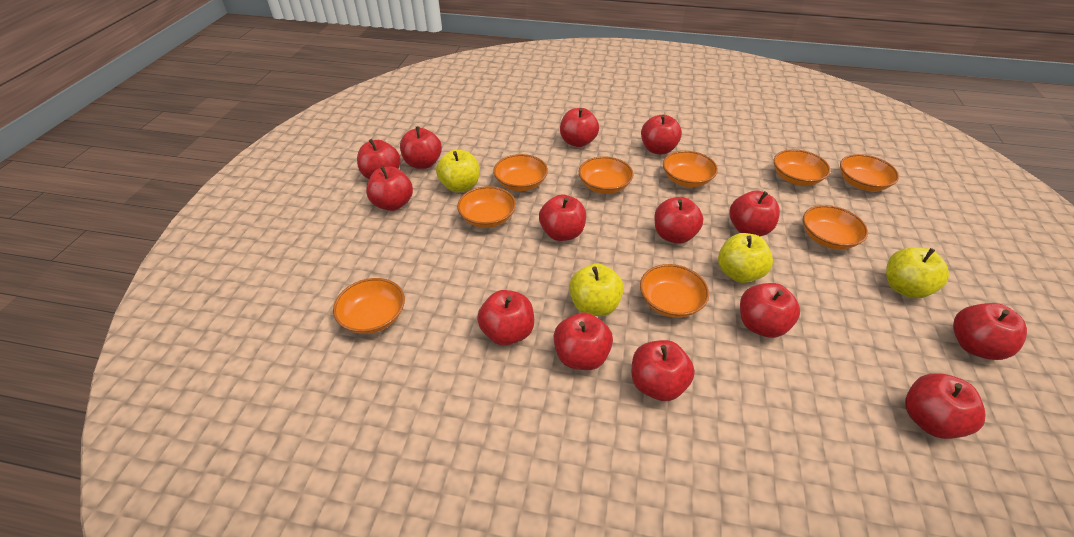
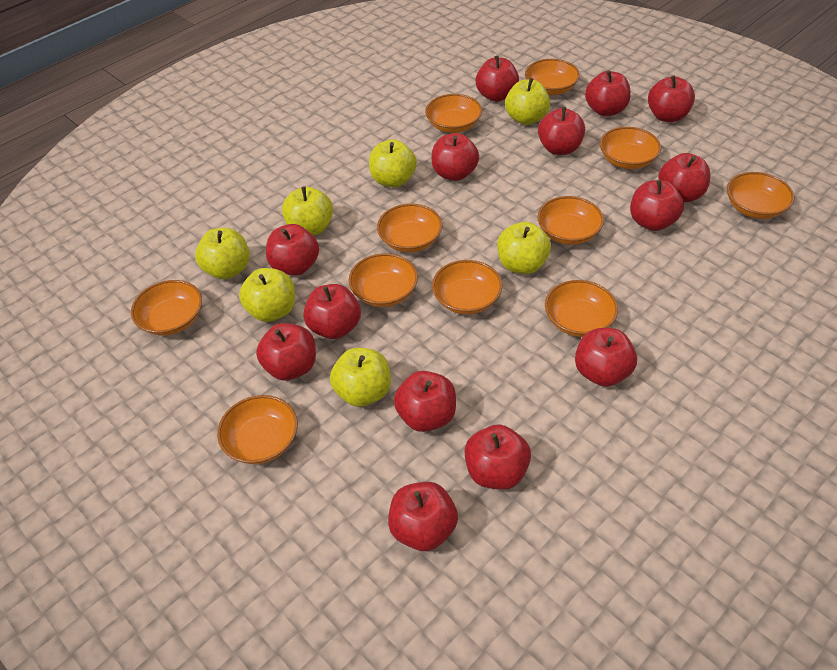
orange bowl: 9 -> 11
yellow apple: 4 -> 7

